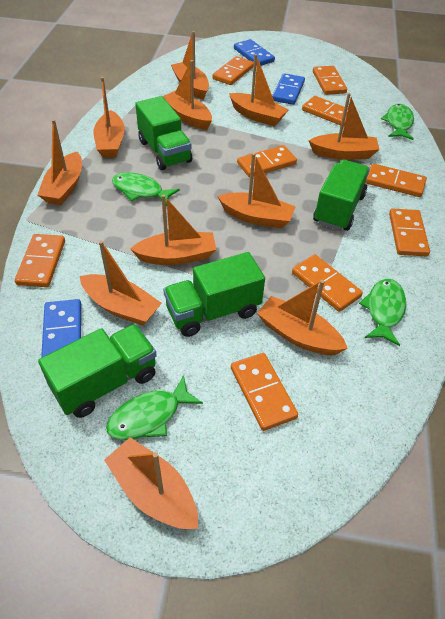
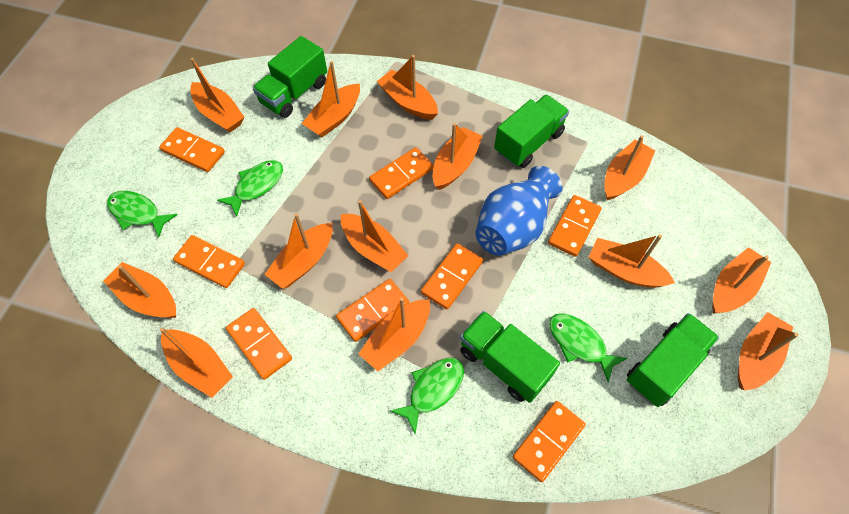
blue domino: 3 -> 0
blue vase: 0 -> 1
orange boat: 11 -> 13
orange domino: 9 -> 8

